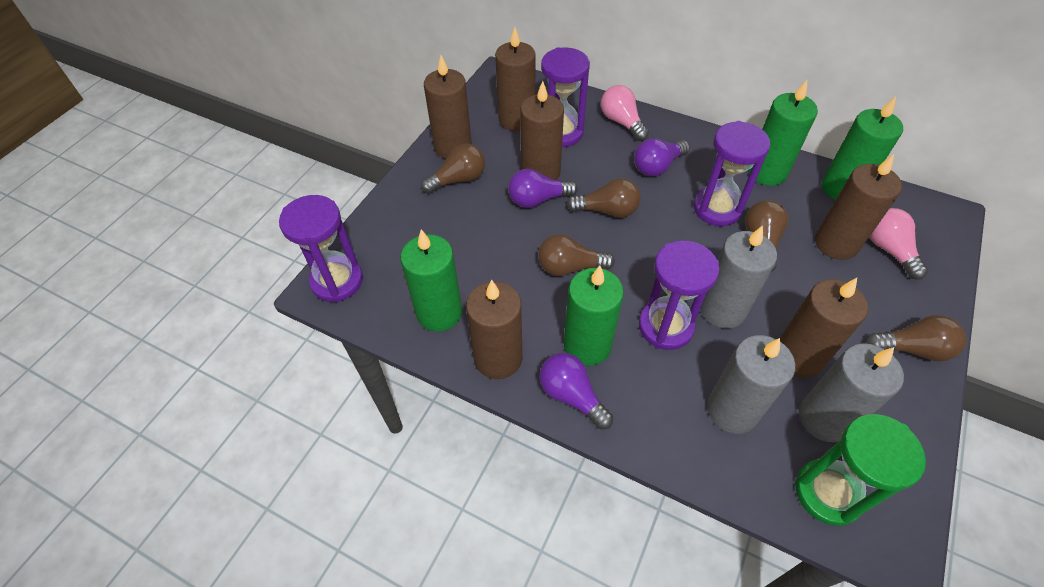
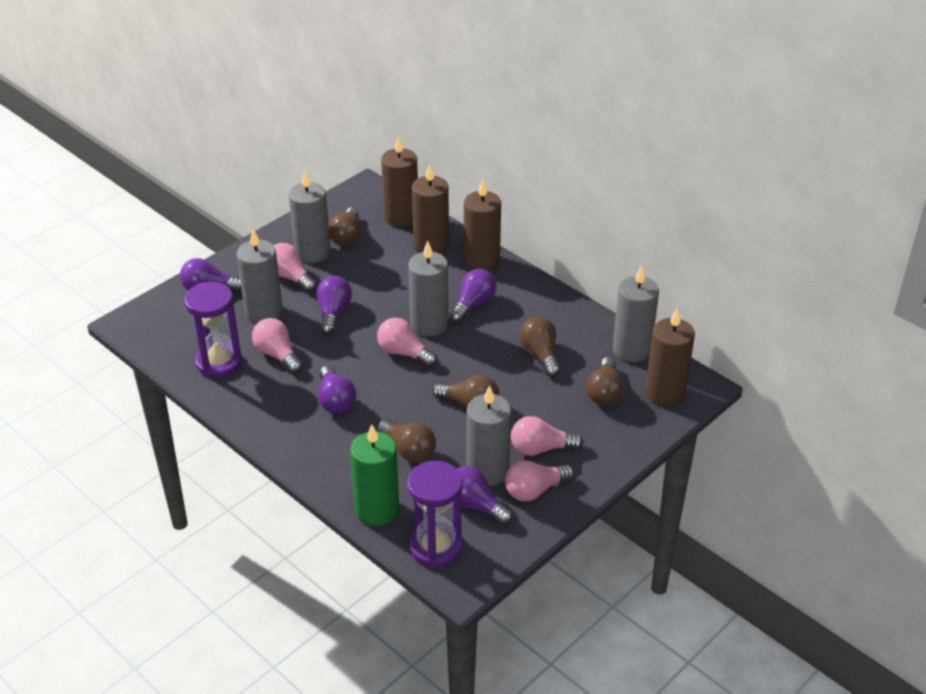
brown candle: 6 -> 4
green candle: 4 -> 1
green hourglass: 1 -> 0
grey candle: 3 -> 5
pink light bulb: 2 -> 5
purple hourglass: 4 -> 2
purple light bulb: 3 -> 5

